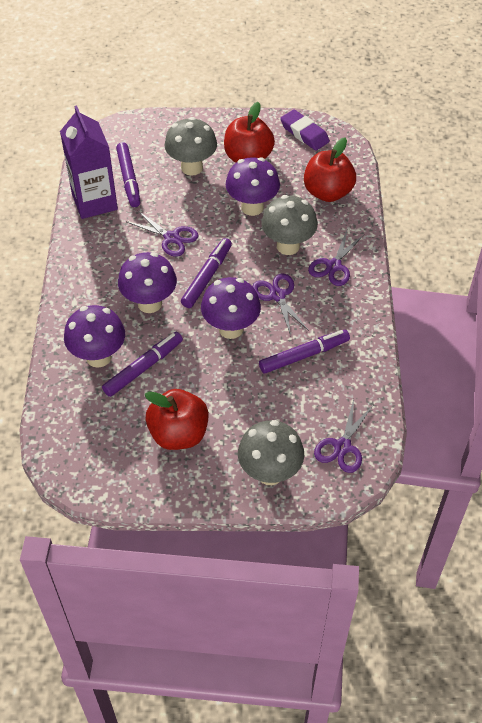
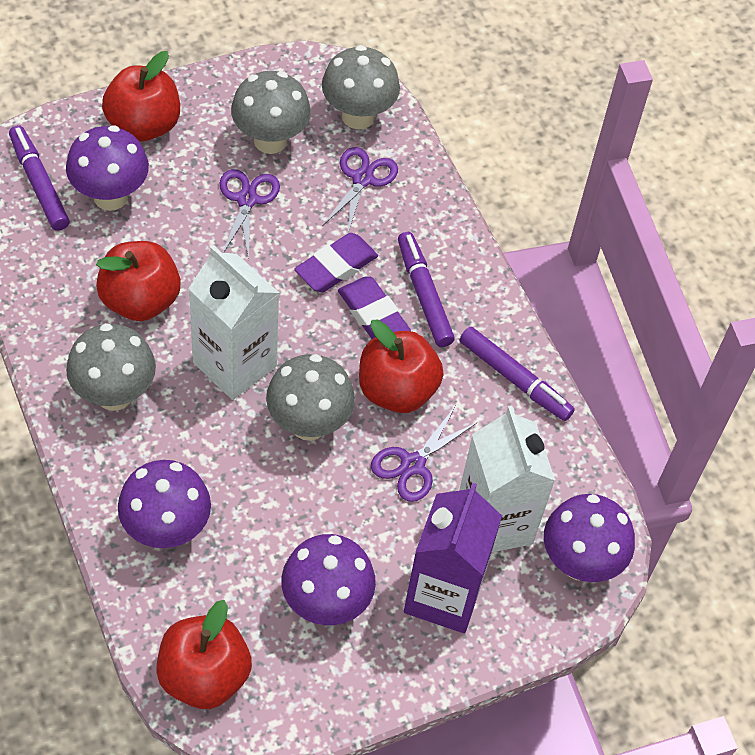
grey mushroom: 3 -> 4
purple eraser: 1 -> 2
purple marker: 4 -> 3
purple scissors: 4 -> 3
red apple: 3 -> 4
white carton: 0 -> 2

